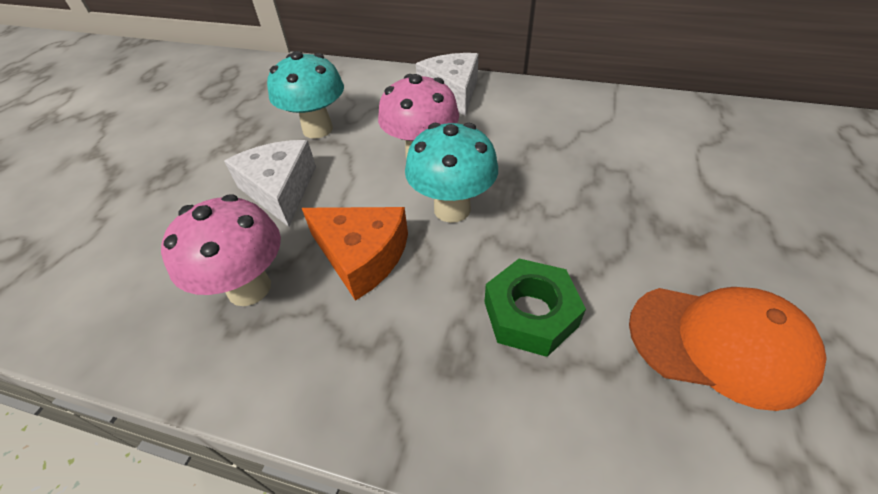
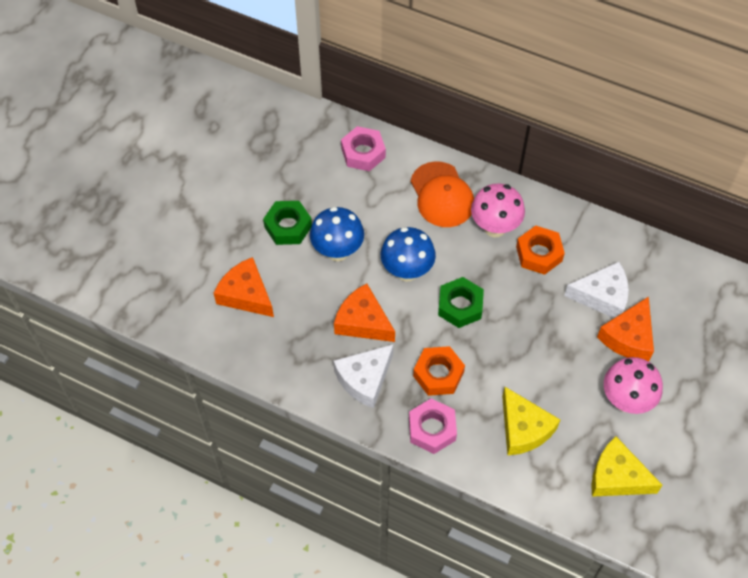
blue mushroom: 0 -> 2
green nut: 1 -> 2
orange cheese: 1 -> 3
orange nut: 0 -> 2
pink nut: 0 -> 2
turquoise mushroom: 2 -> 0
yellow cheese: 0 -> 2

